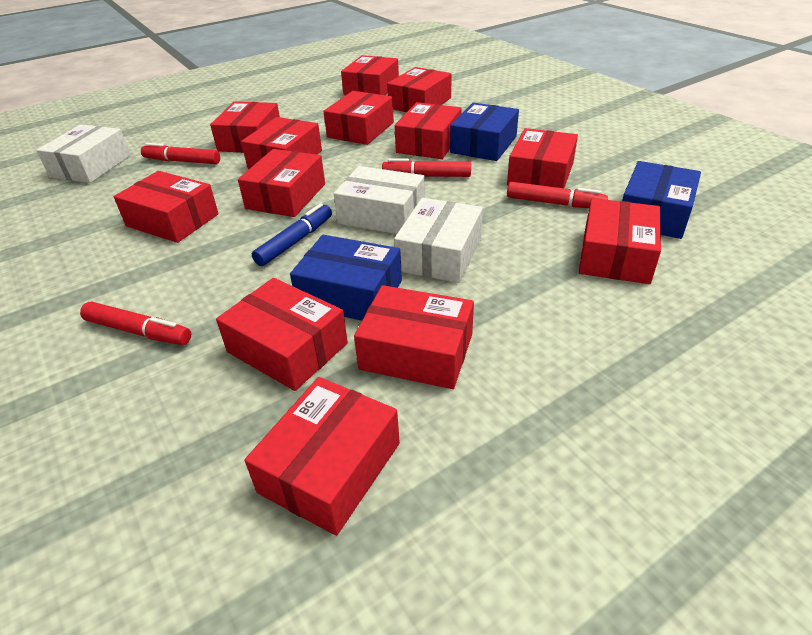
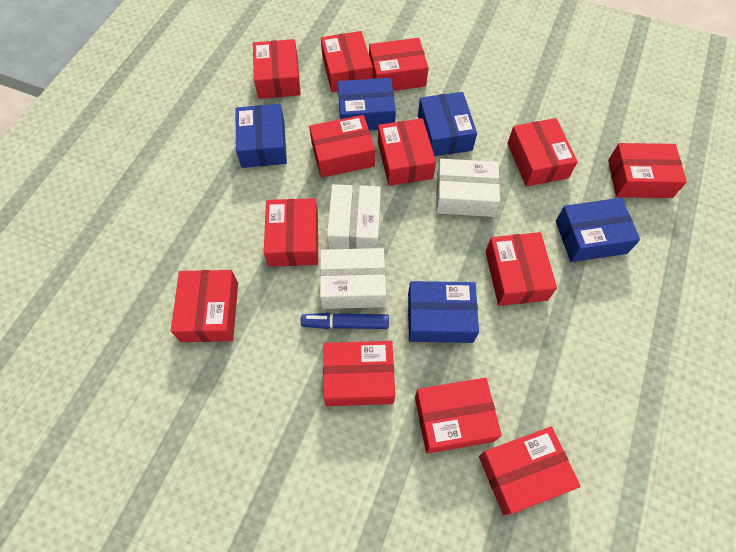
blue box: 3 -> 5
red marker: 4 -> 0

